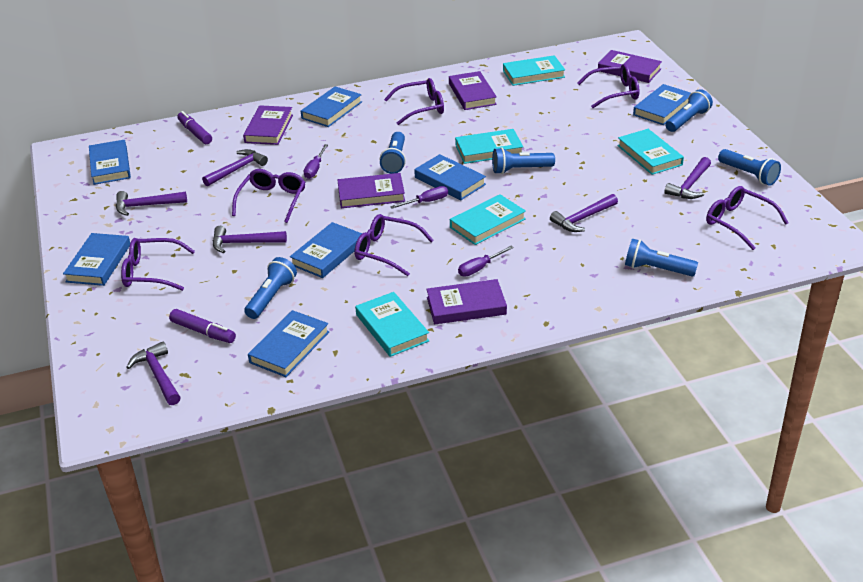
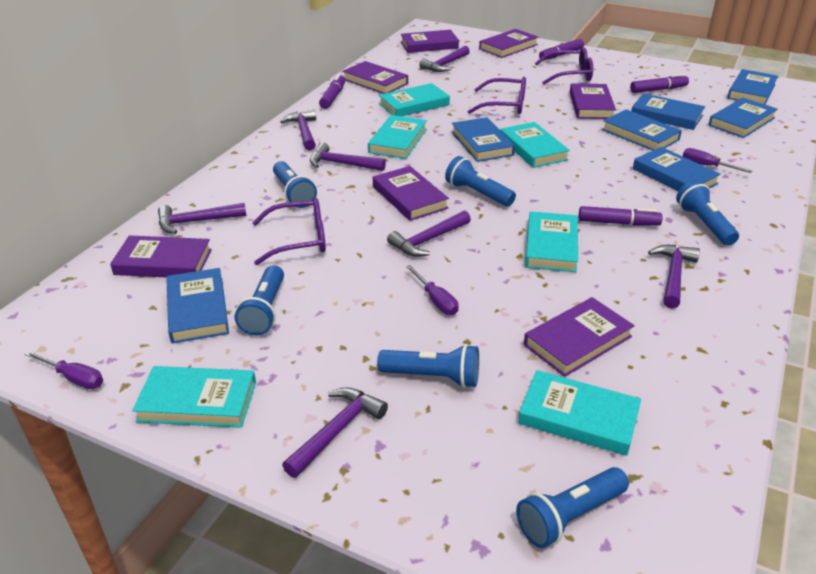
purple book: 5 -> 7
purple glasses: 6 -> 3
purple hammer: 6 -> 7
purple marker: 2 -> 4
turquoise book: 5 -> 6

